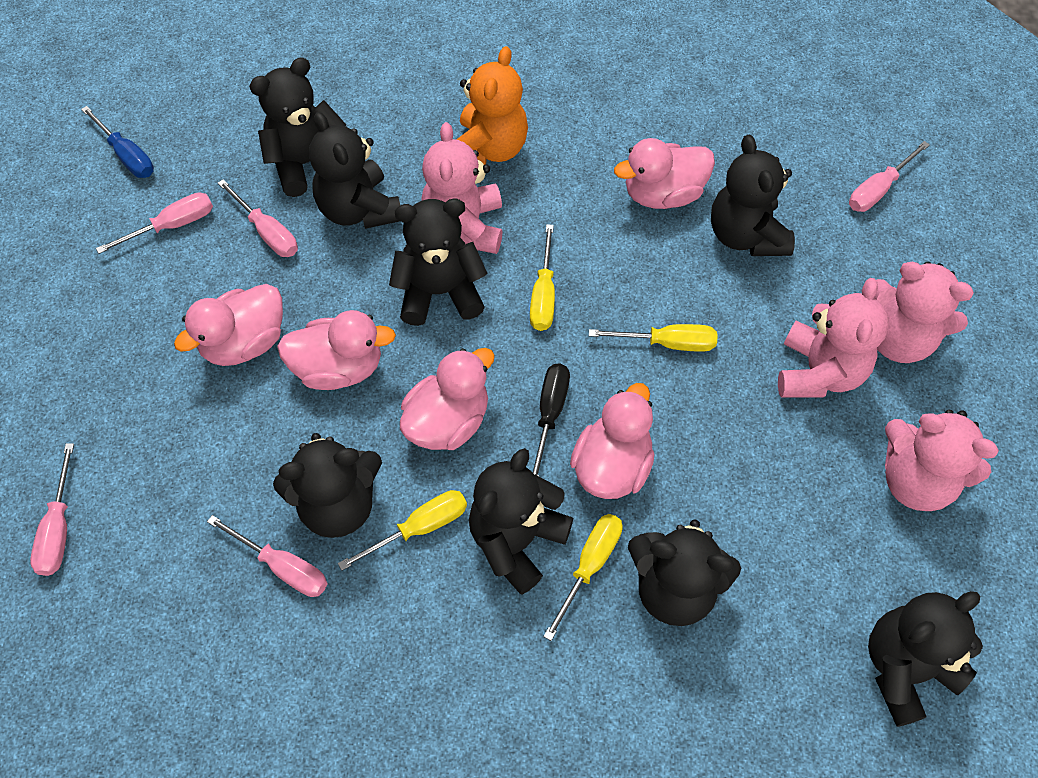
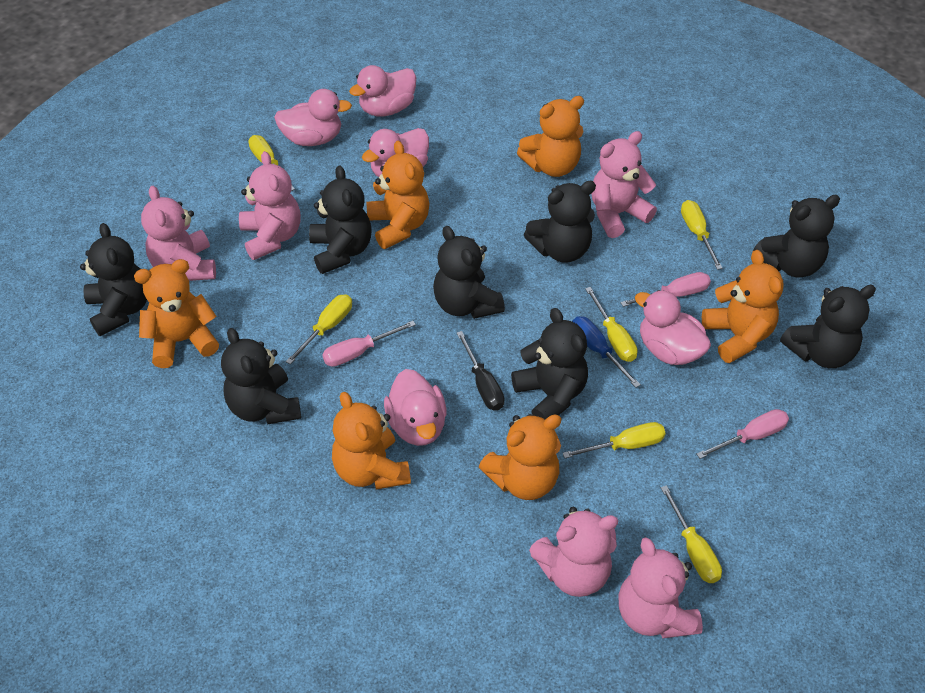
orange teddy bear: 1 -> 6
pink screwdriver: 5 -> 3
pink teddy bear: 4 -> 5
yellow screwdriver: 4 -> 6

